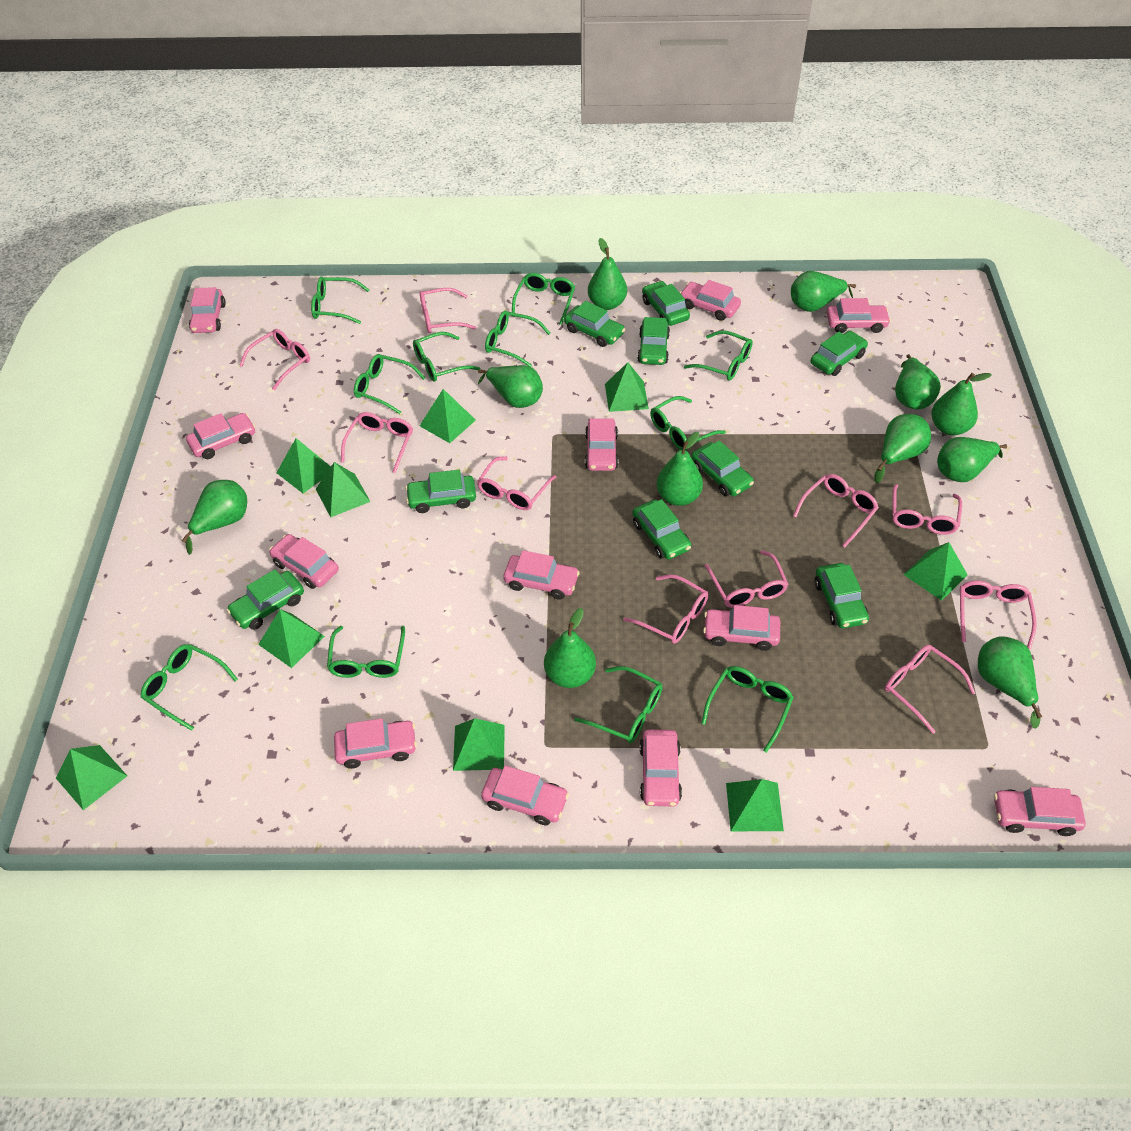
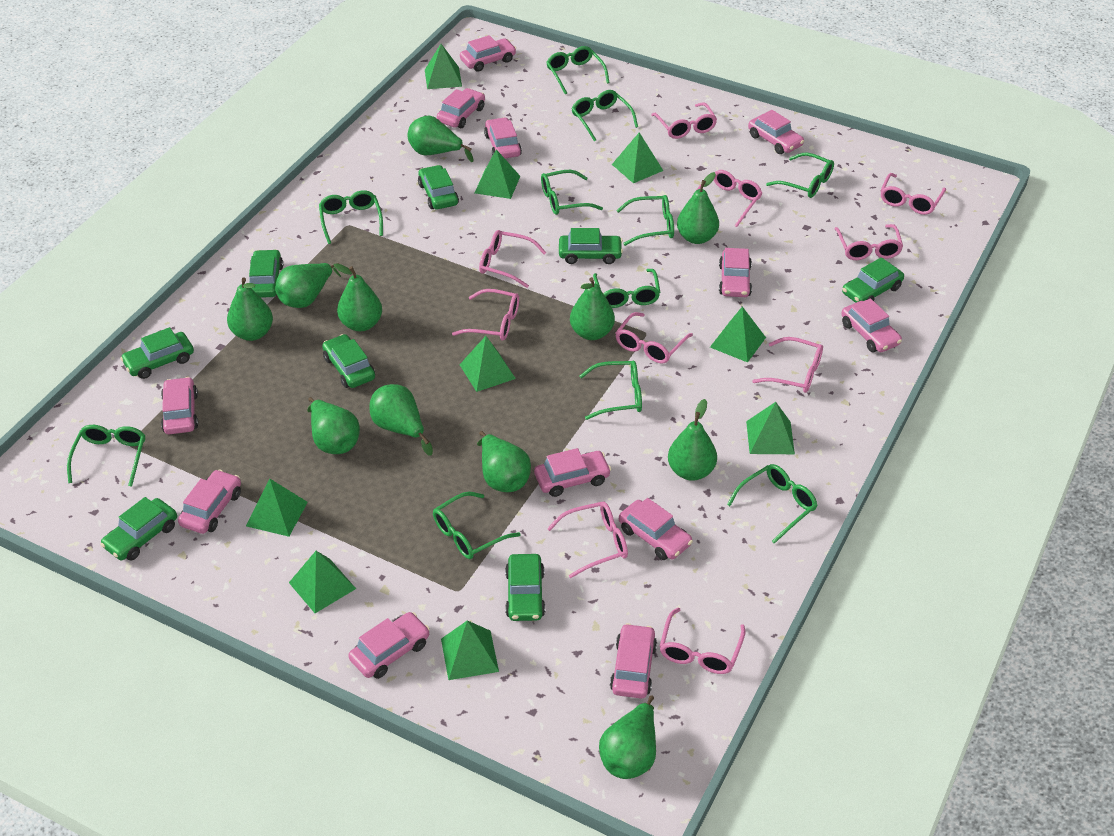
green car: 9 -> 8

